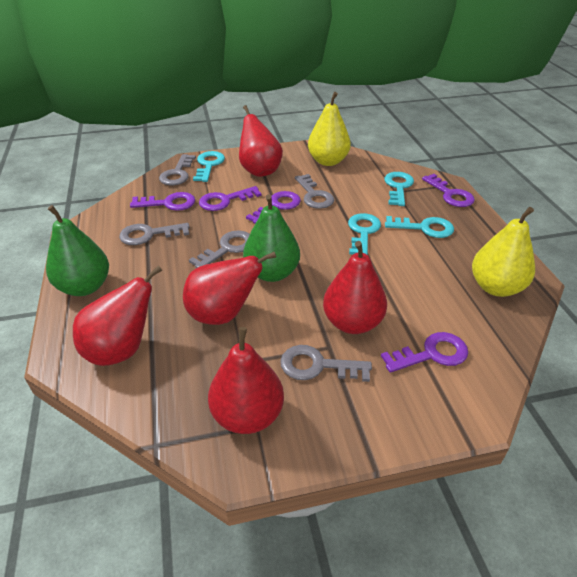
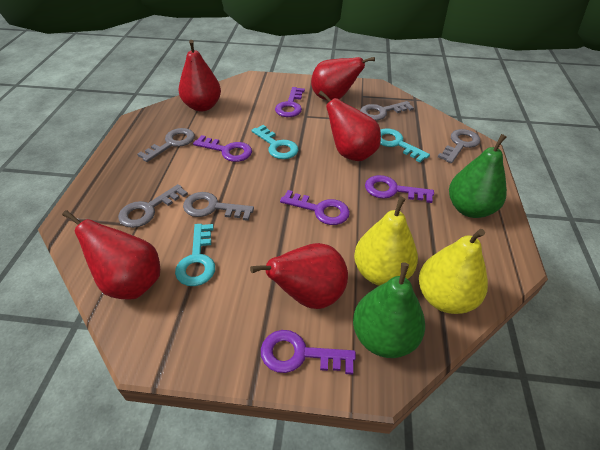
turquoise key: 4 -> 3

